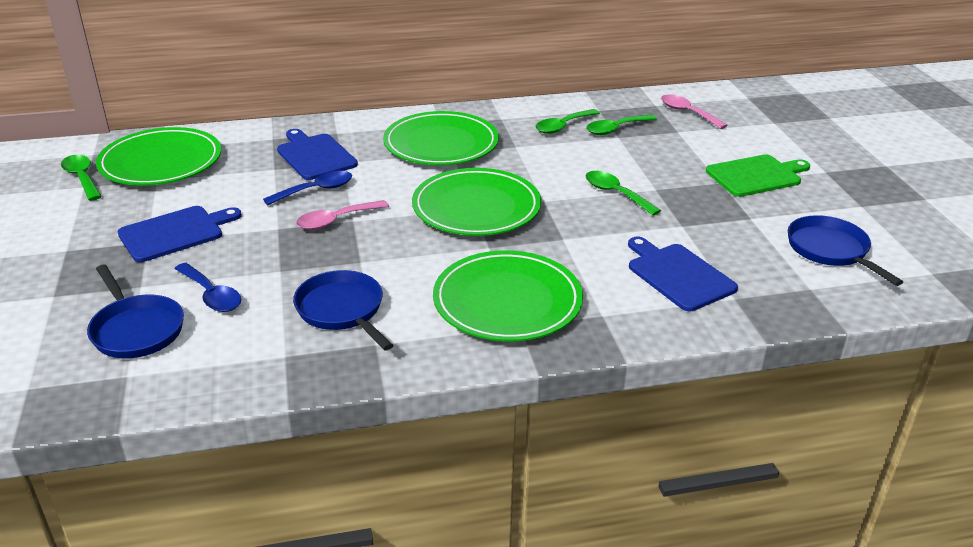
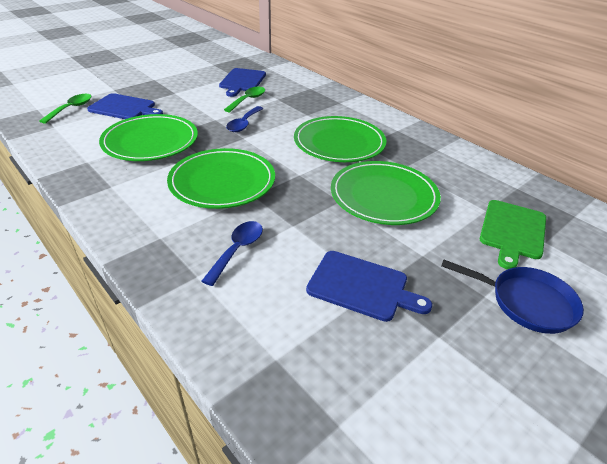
blue pan: 3 -> 1
green spoon: 4 -> 2
pink spoon: 2 -> 0

